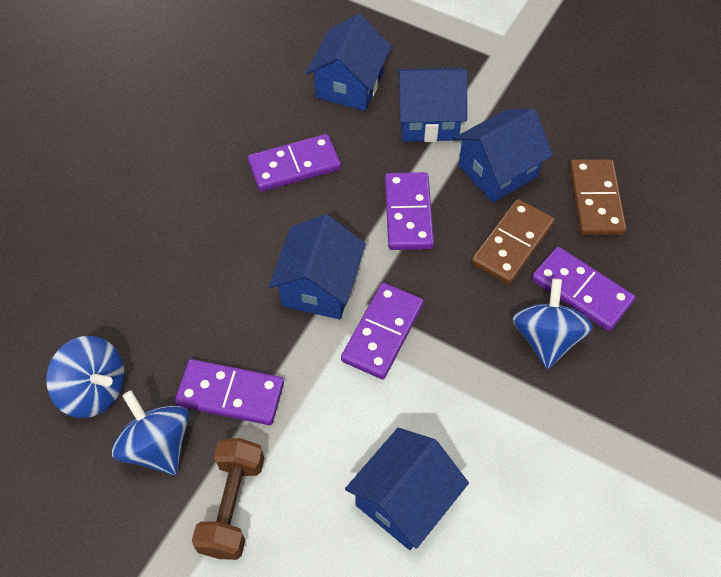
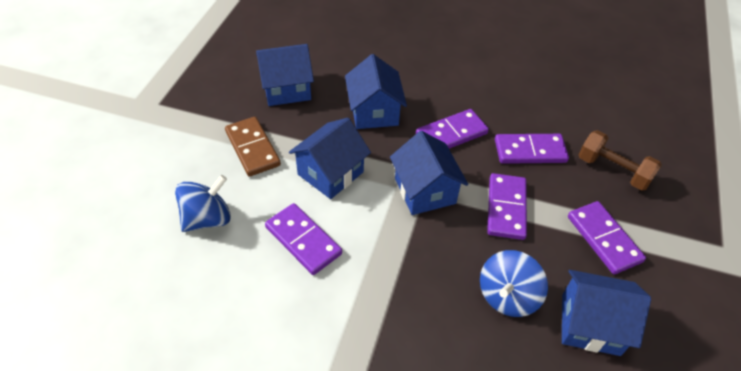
blue spinning top: 3 -> 2
brown domino: 2 -> 1

